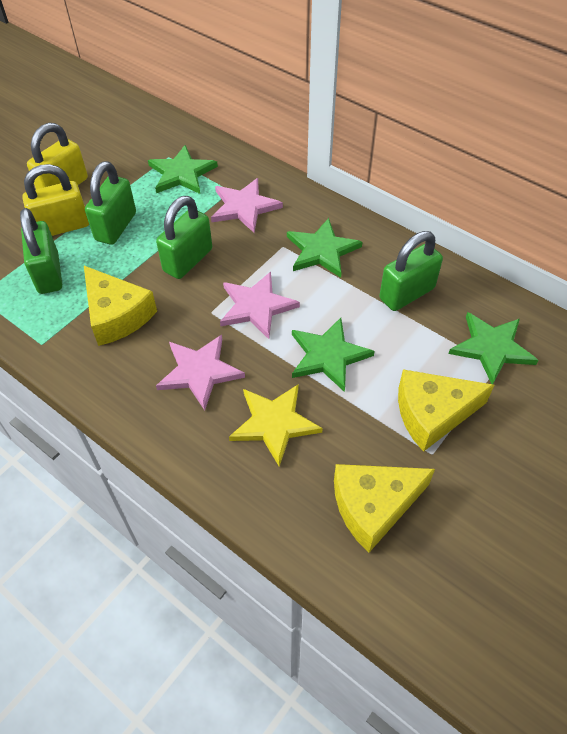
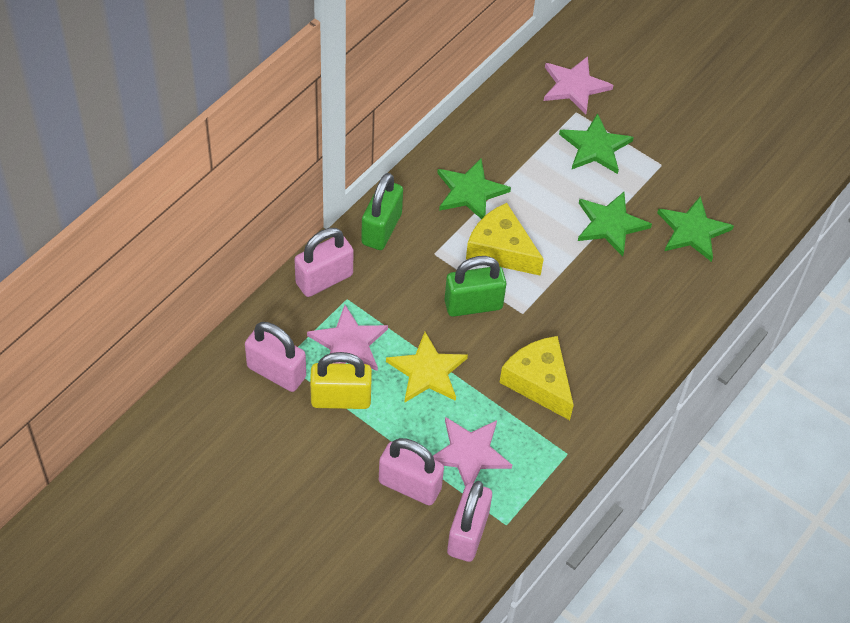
green padlock: 4 -> 2
pink padlock: 0 -> 4
yellow cheese: 3 -> 2
yellow padlock: 2 -> 1

